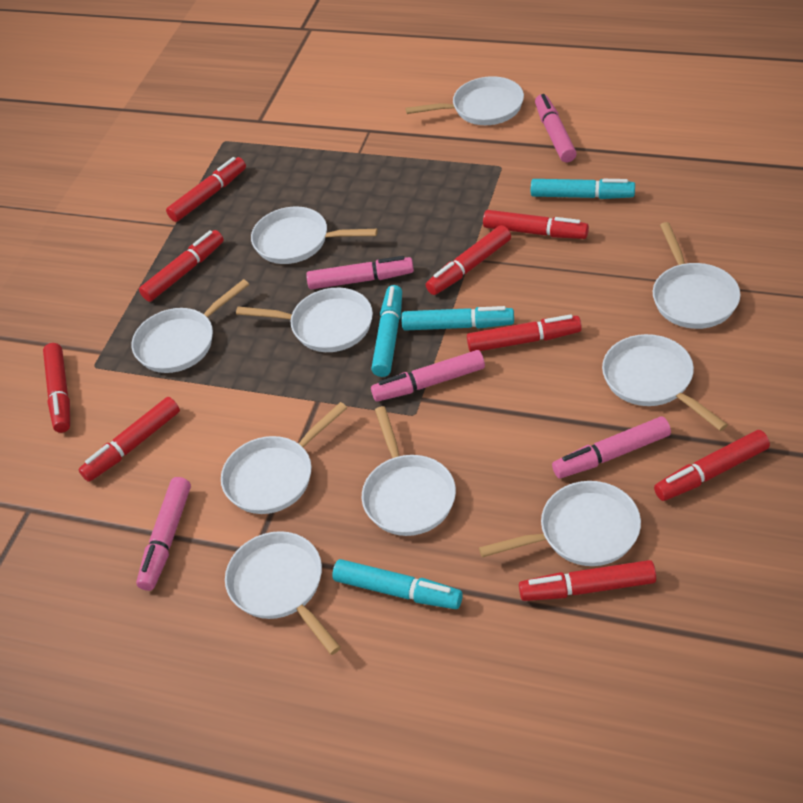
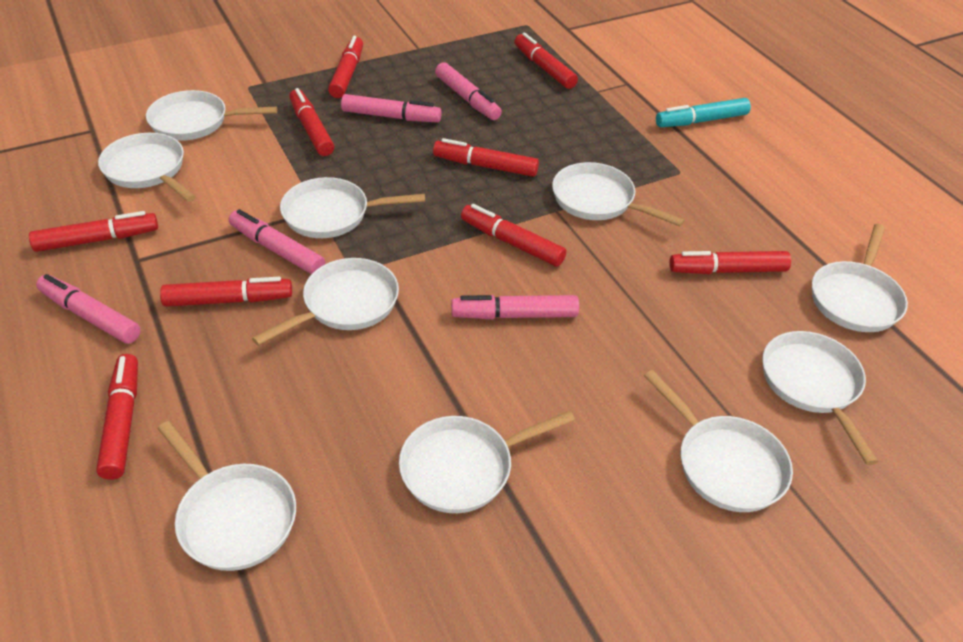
turquoise marker: 4 -> 1

